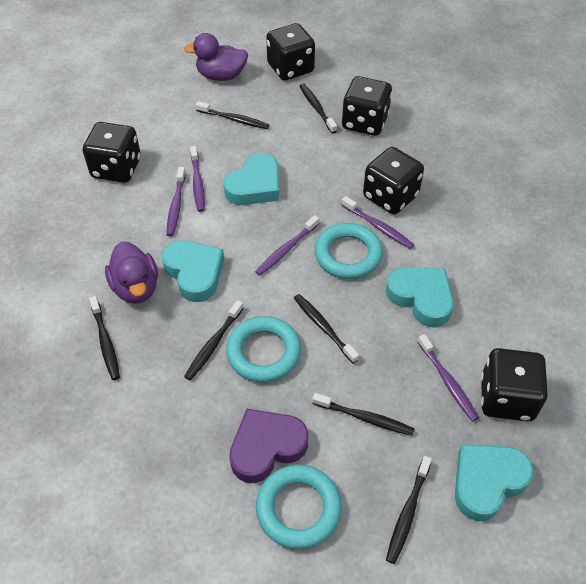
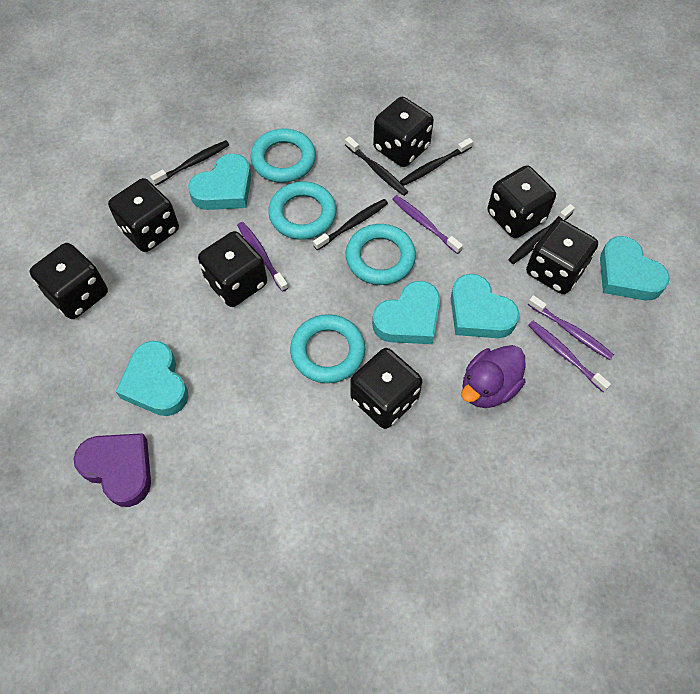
black dice: 5 -> 7
black toothbrush: 7 -> 5
purple duck: 2 -> 1
purple toothbrush: 5 -> 4
turquoise heart: 4 -> 5
turquoise ring: 3 -> 4

